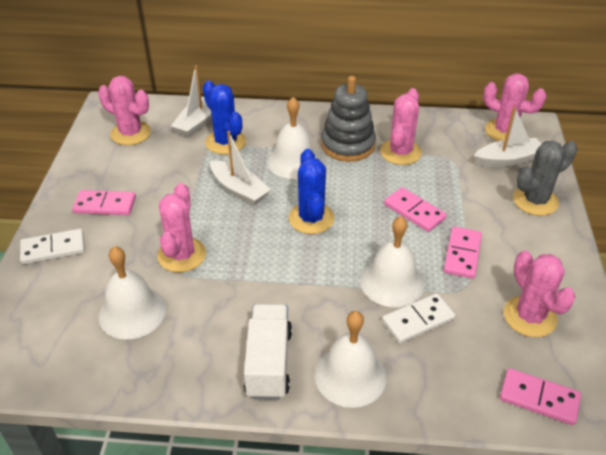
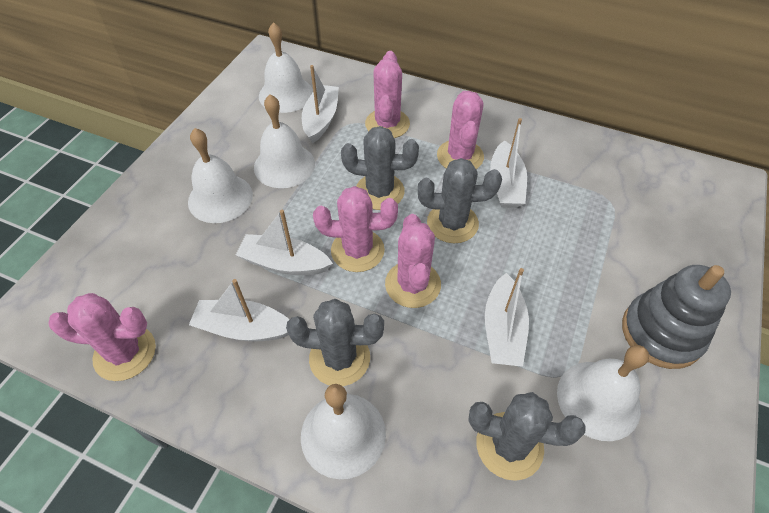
blue cactus: 2 -> 0
grey cactus: 1 -> 4
pink domino: 4 -> 0
white bell: 4 -> 5
white boat: 3 -> 5
white domino: 2 -> 0
white truck: 1 -> 0

